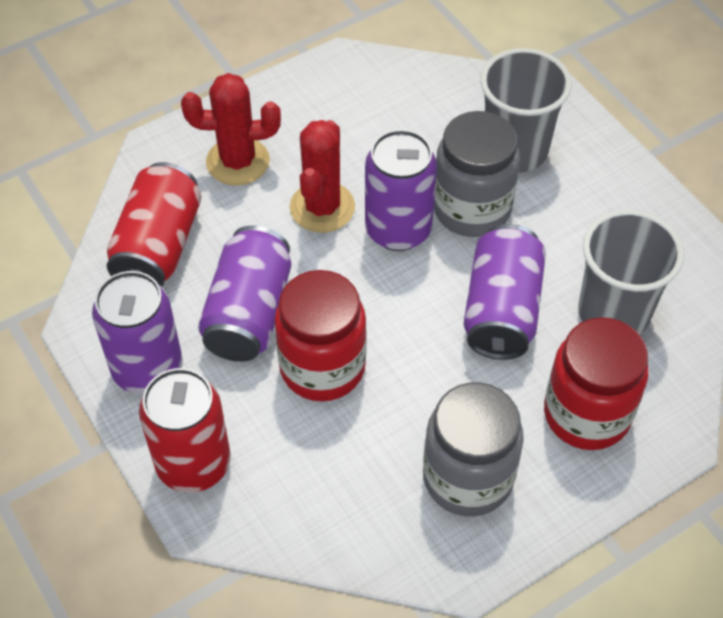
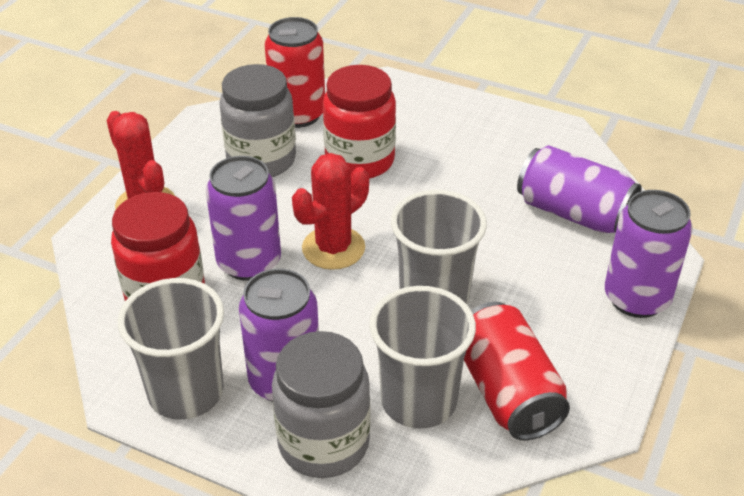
grey cup: 2 -> 3

